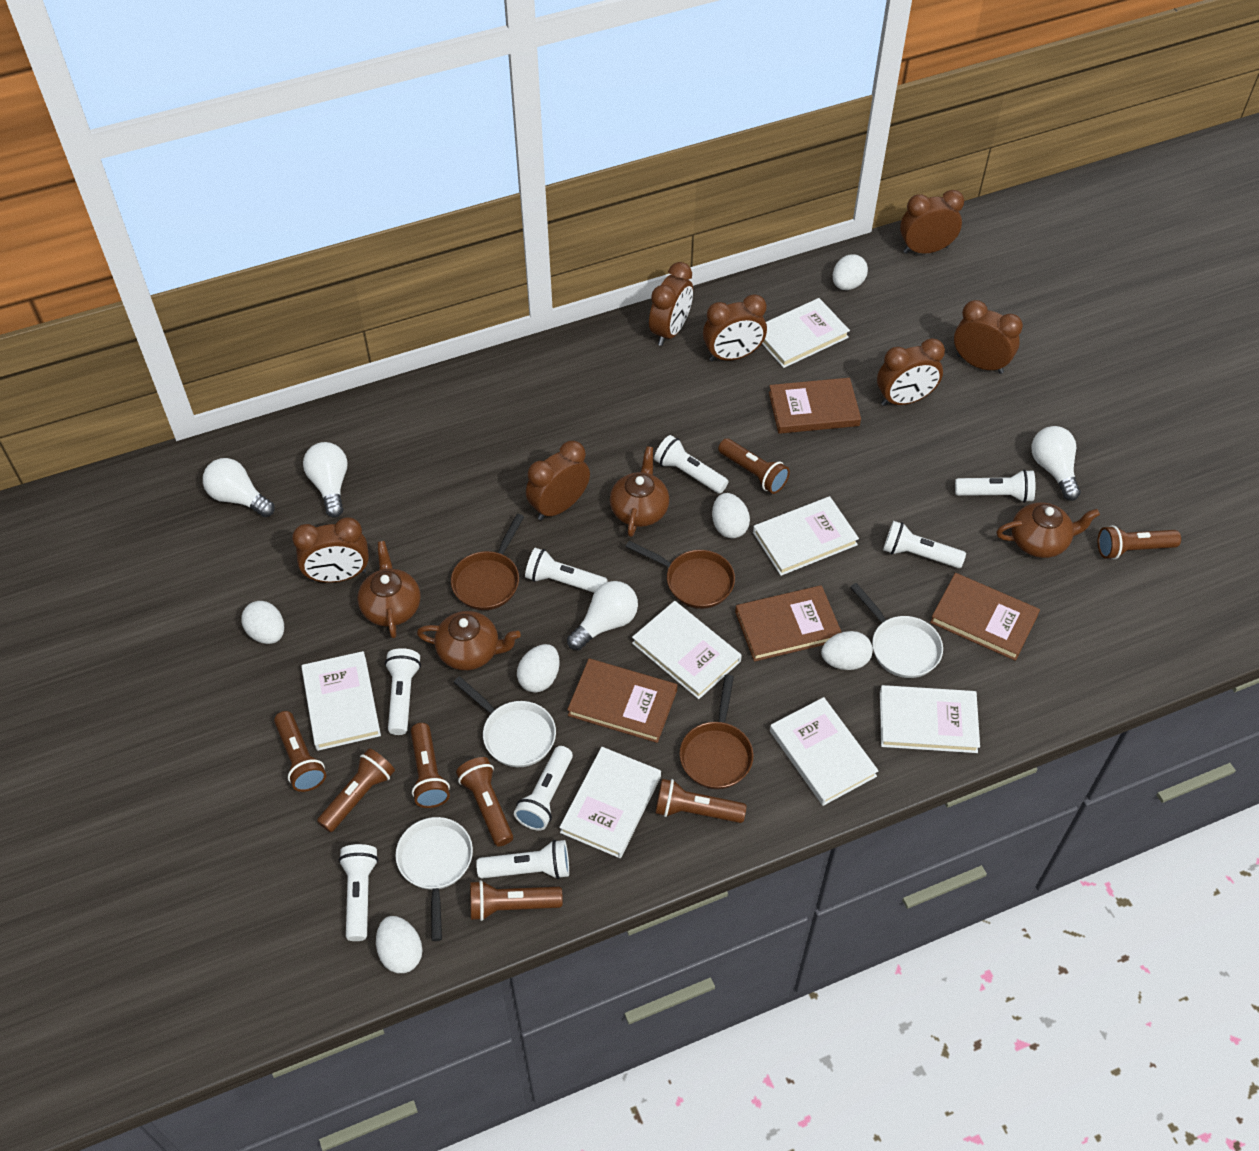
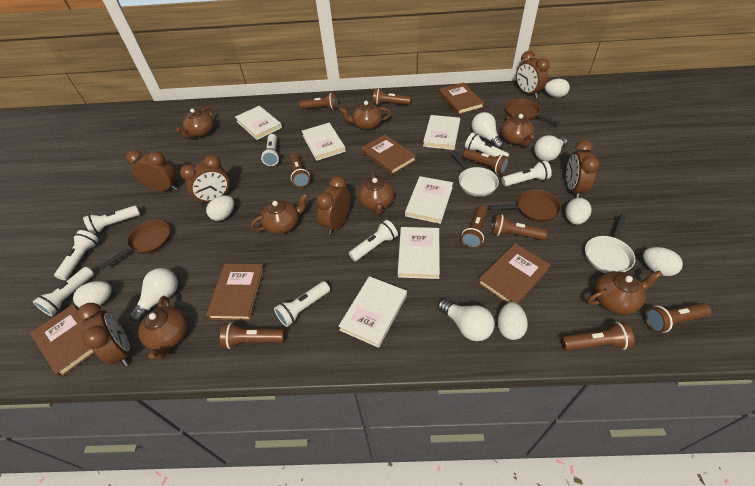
brown book: 4 -> 5
brown clock: 7 -> 6
brown flashlight: 8 -> 9
brown teapot: 4 -> 7
white book: 7 -> 6
white pan: 3 -> 2

